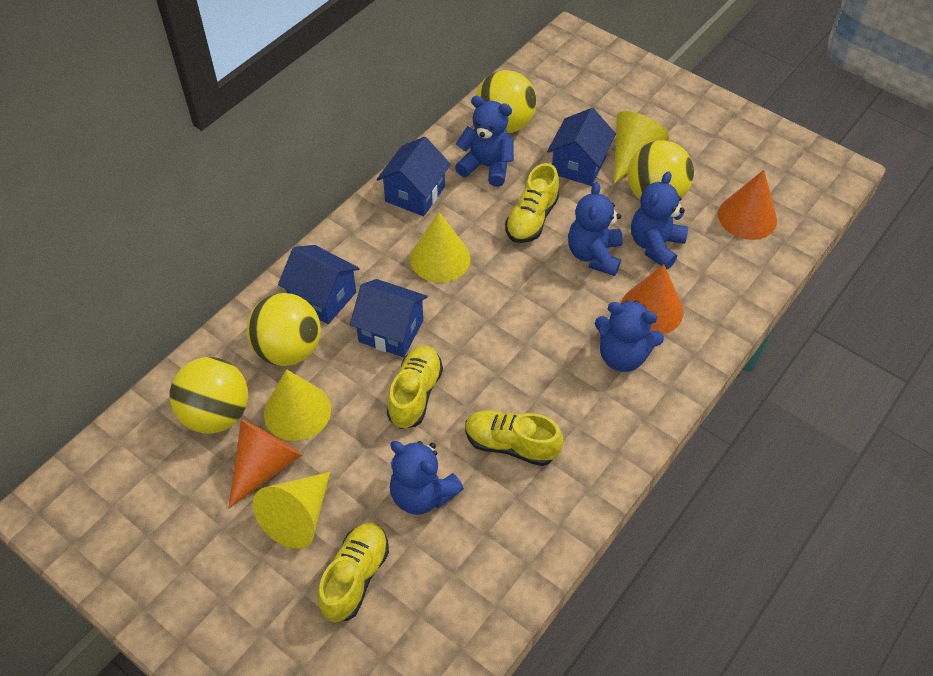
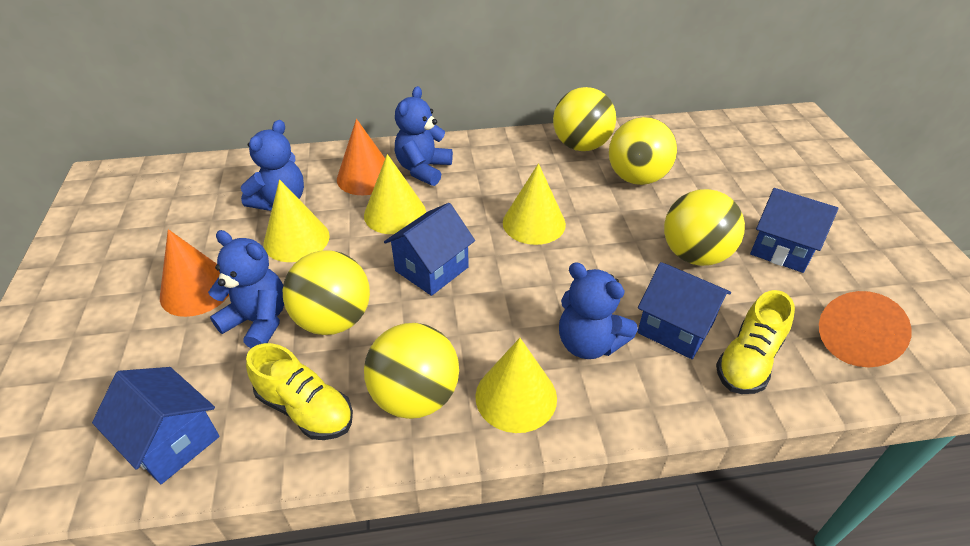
blue teddy bear: 5 -> 4
yellow ball: 4 -> 5
yellow shoe: 4 -> 2

